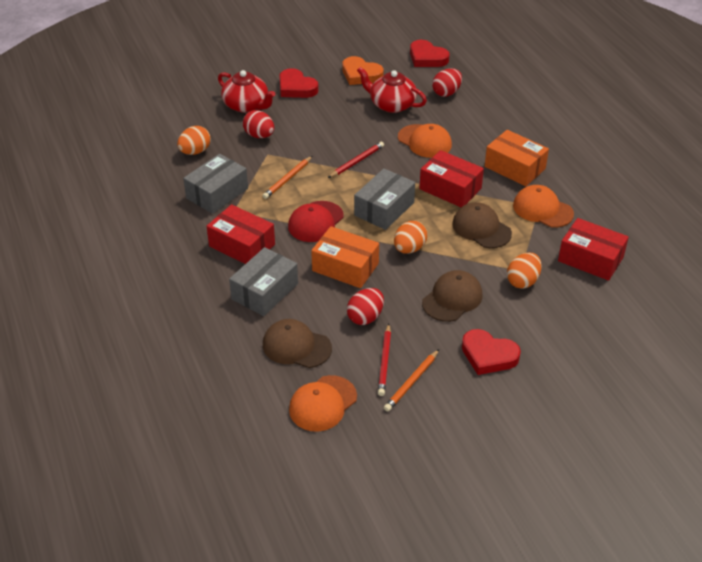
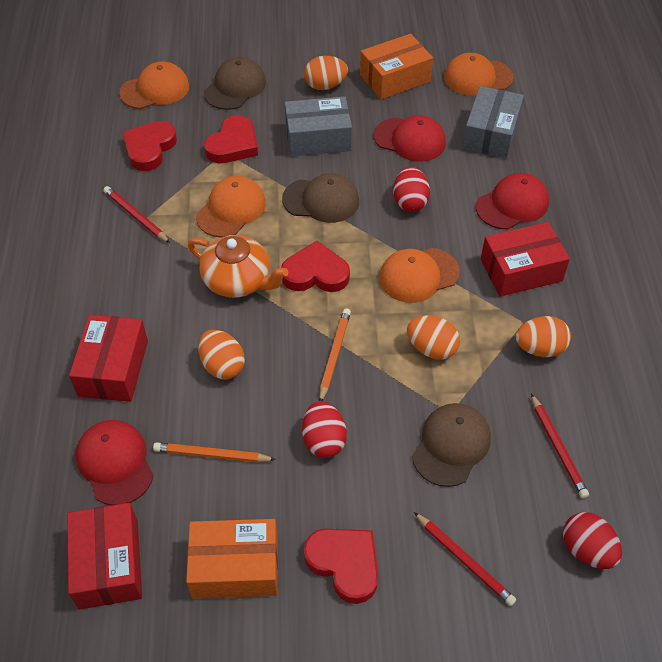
grey box: 3 -> 2
orange cap: 3 -> 4
orange egg: 3 -> 4
orange heart: 1 -> 0
orange teapot: 0 -> 1
red cap: 1 -> 3
red heart: 3 -> 4
red pencil: 2 -> 3
red teapot: 2 -> 0

